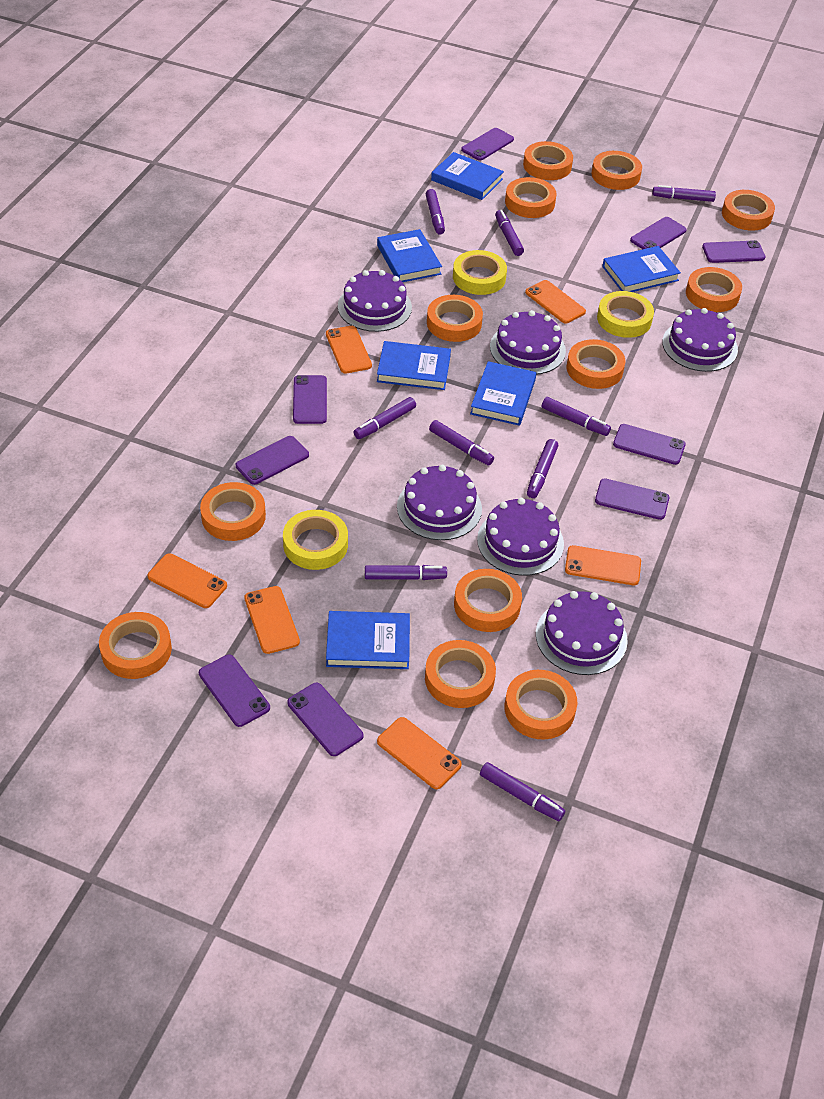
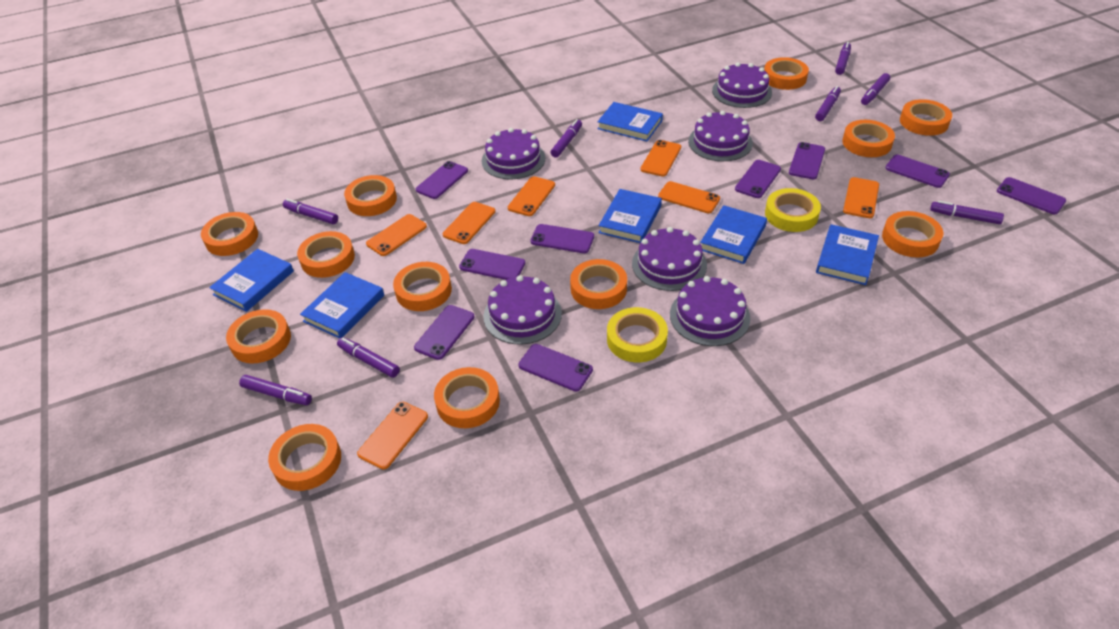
orange phone: 6 -> 7
purple marker: 9 -> 8
yellow tape: 3 -> 2

